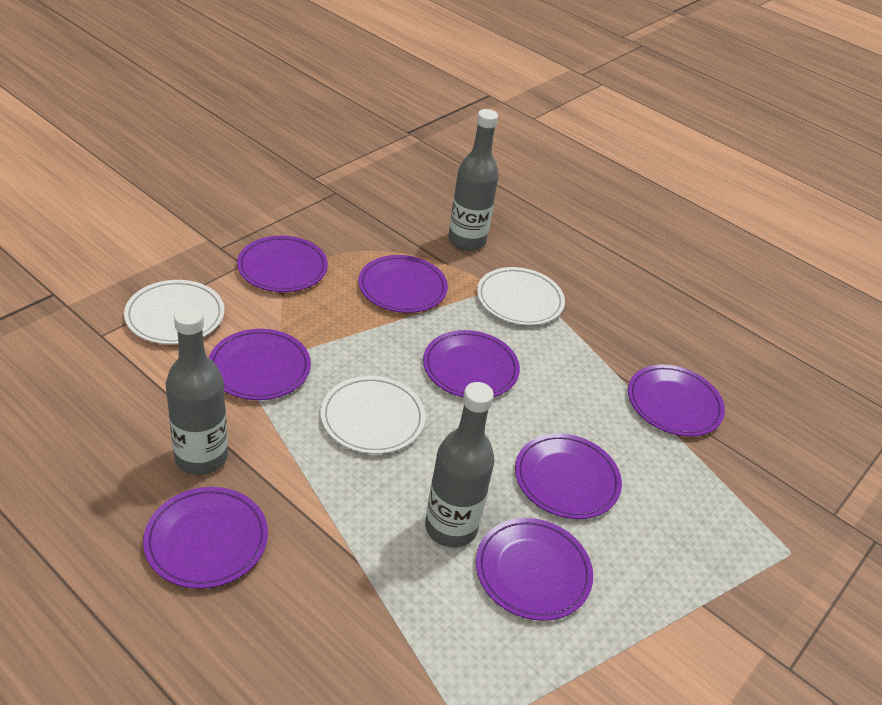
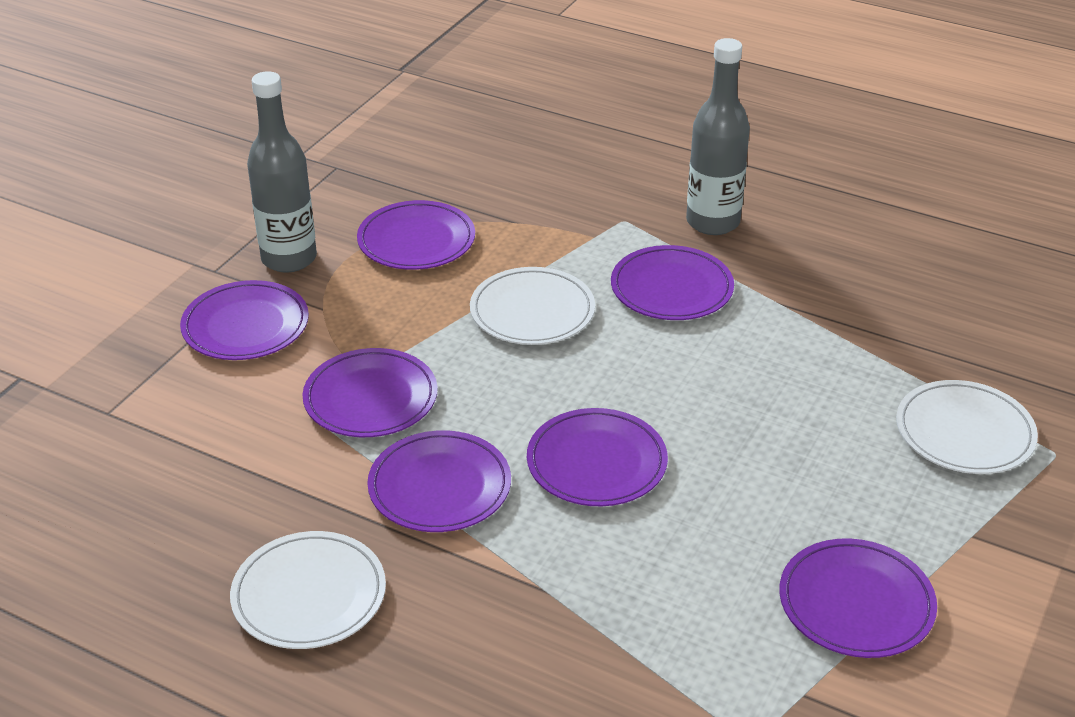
grey bottle: 3 -> 2
purple plate: 8 -> 7

